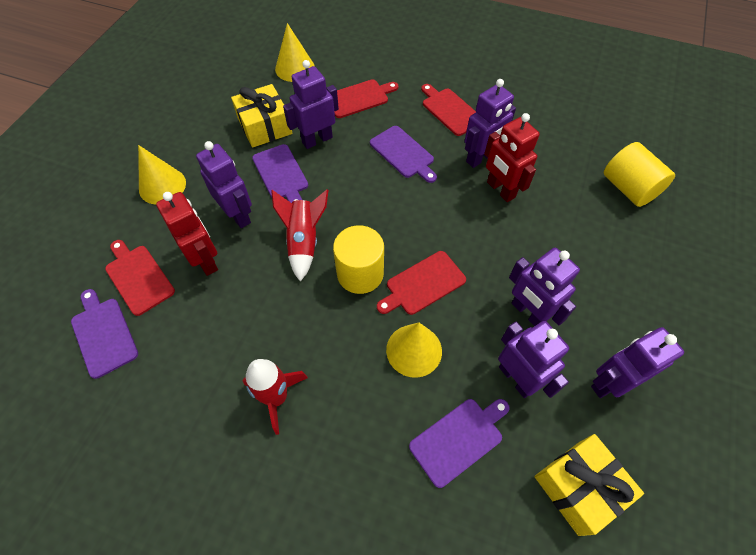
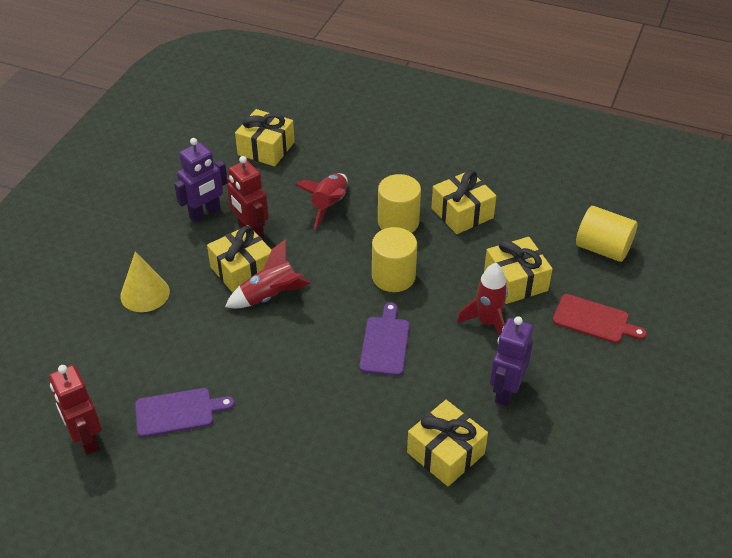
purple cutting board: 4 -> 2
purple robot: 6 -> 2
red cutting board: 4 -> 1
red rocket: 2 -> 3
yellow cone: 3 -> 1
yellow cylinder: 2 -> 3
yellow gift: 2 -> 5

